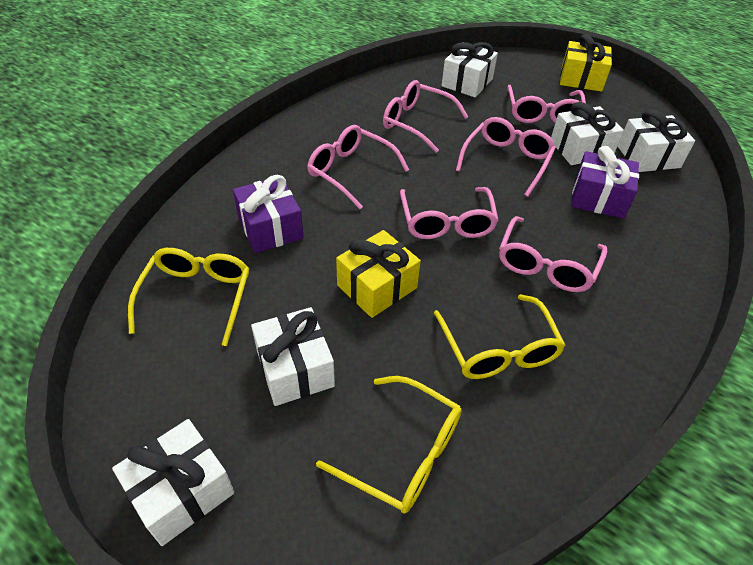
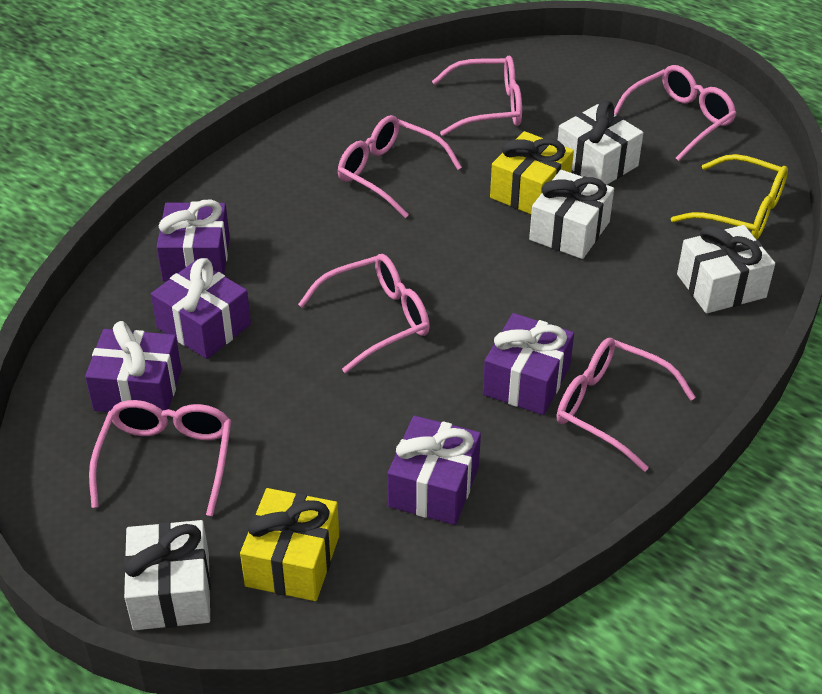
purple gift: 2 -> 5
white gift: 5 -> 4
yellow glasses: 3 -> 1

